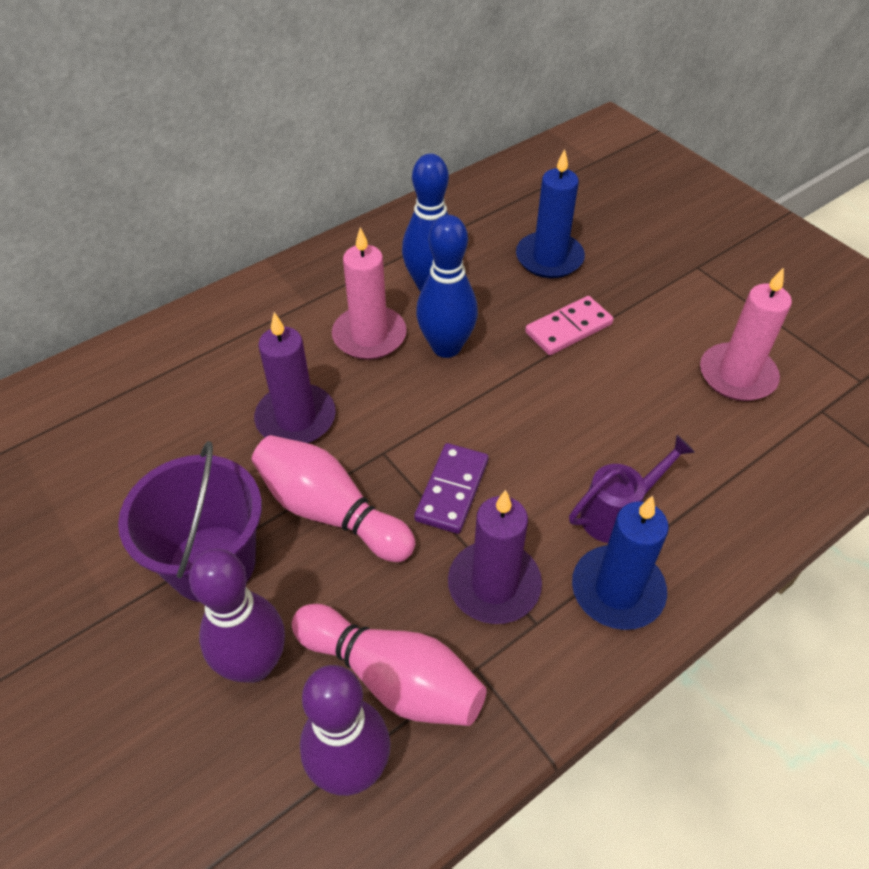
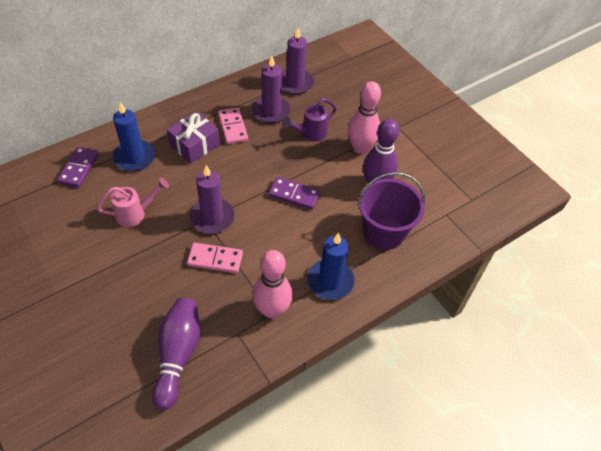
blue bowling pin: 2 -> 0
pink candle: 2 -> 0
pink domino: 1 -> 2
pink watering can: 0 -> 1
purple candle: 2 -> 3
purple domino: 1 -> 2
purple gift: 0 -> 1

